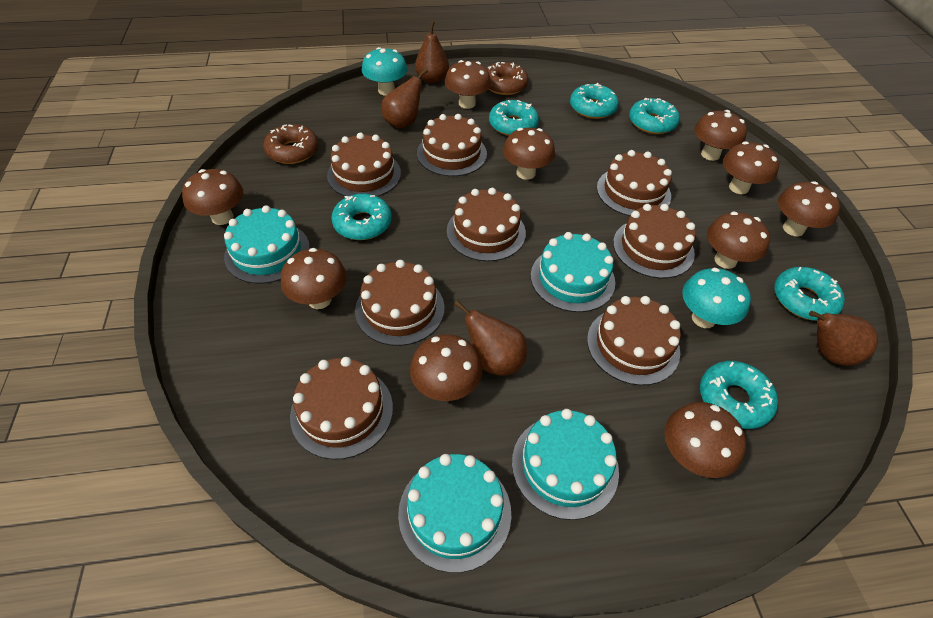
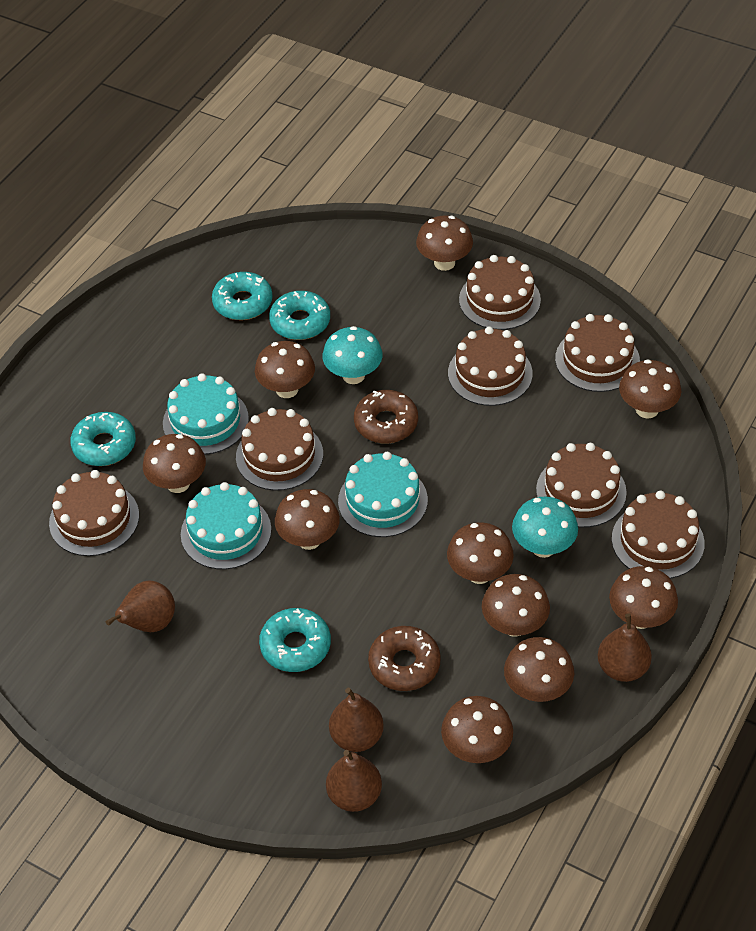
brown cake: 8 -> 7
turquoise cake: 4 -> 3
turquoise donut: 6 -> 4

